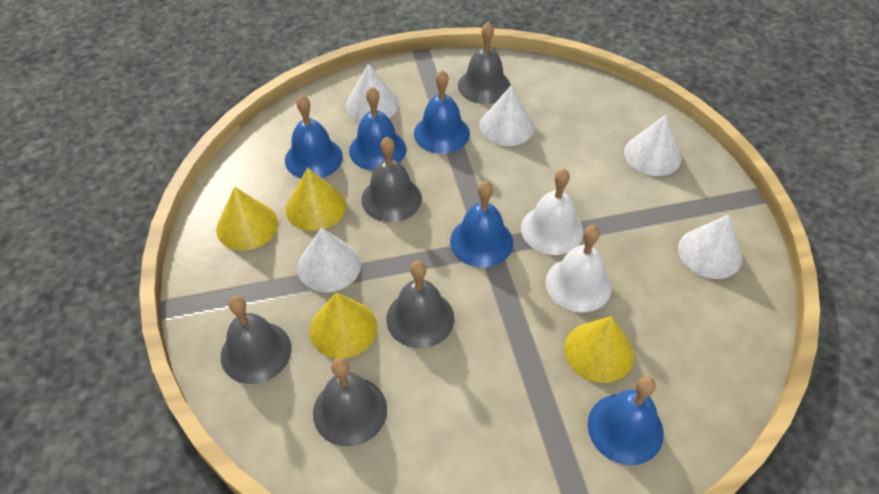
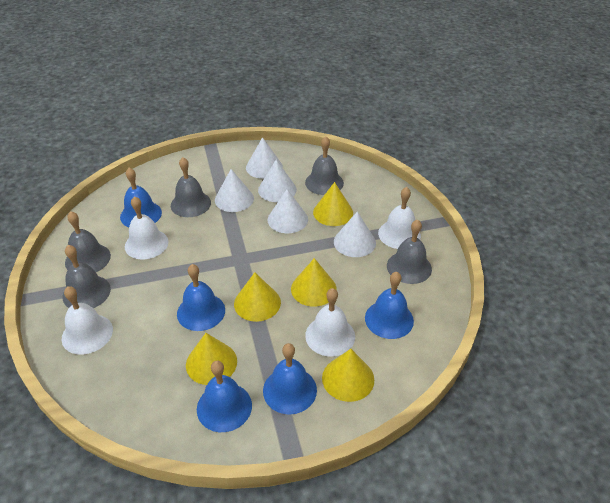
white bell: 2 -> 4
yellow cone: 4 -> 5

